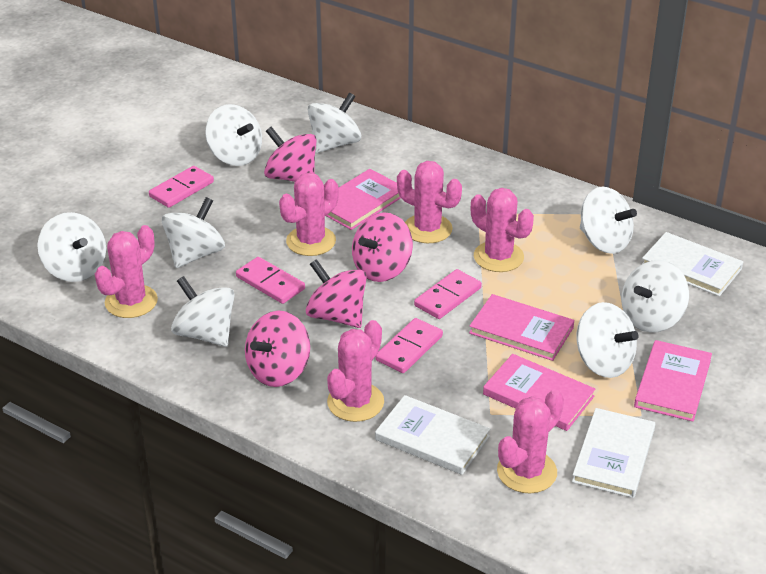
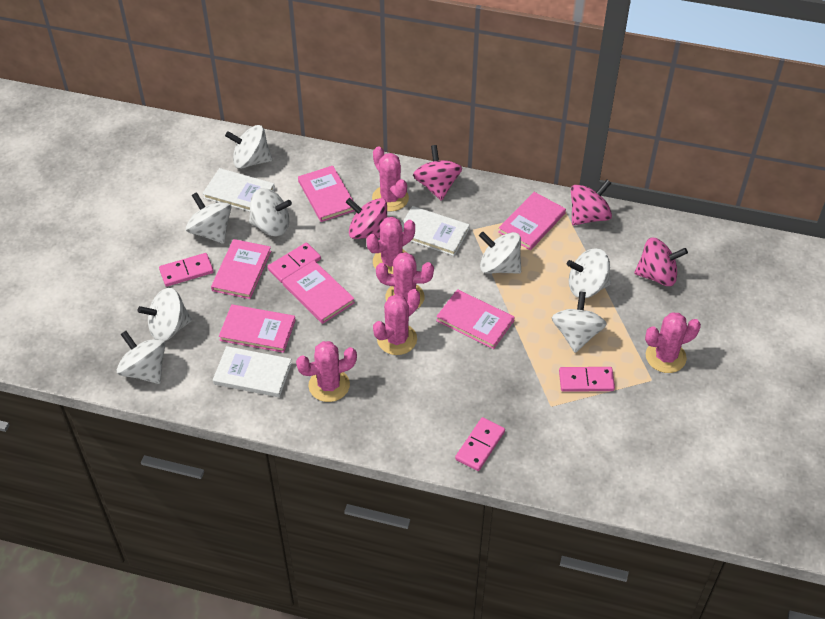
pink book: 4 -> 6

